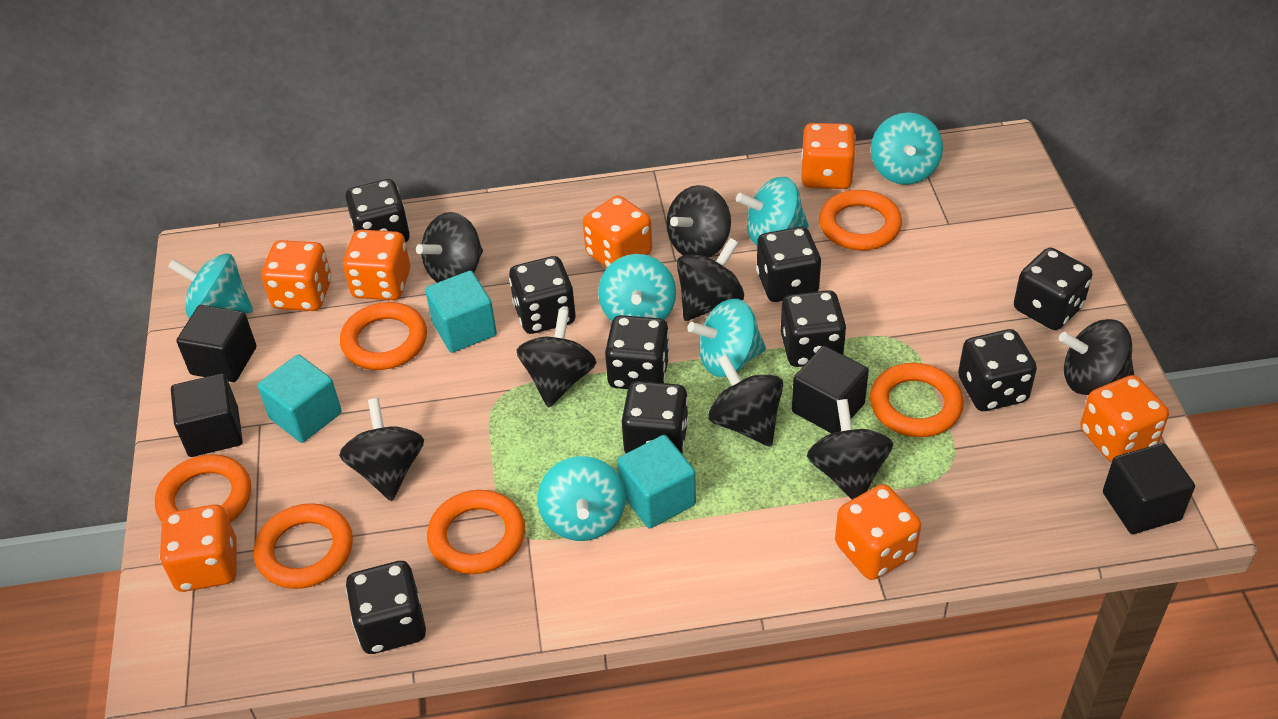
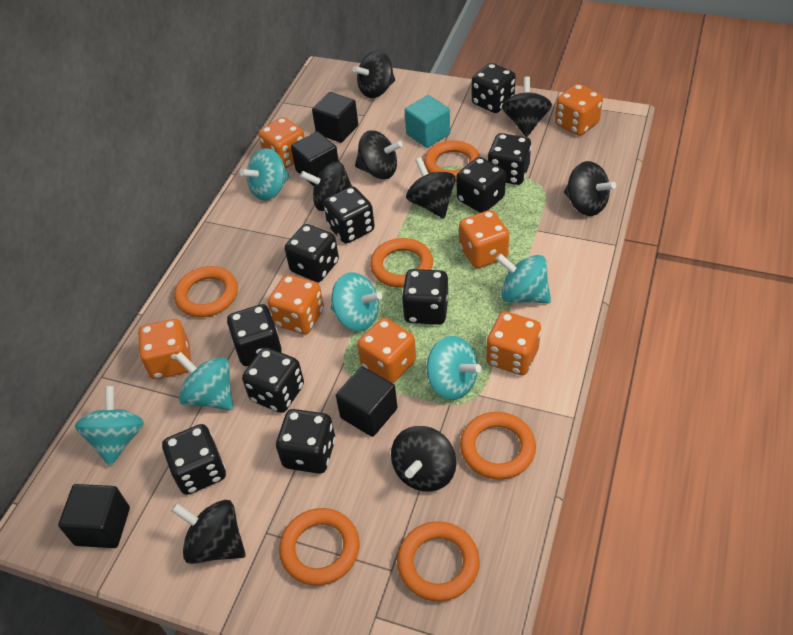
black dice: 9 -> 10
turquoise cube: 3 -> 1

